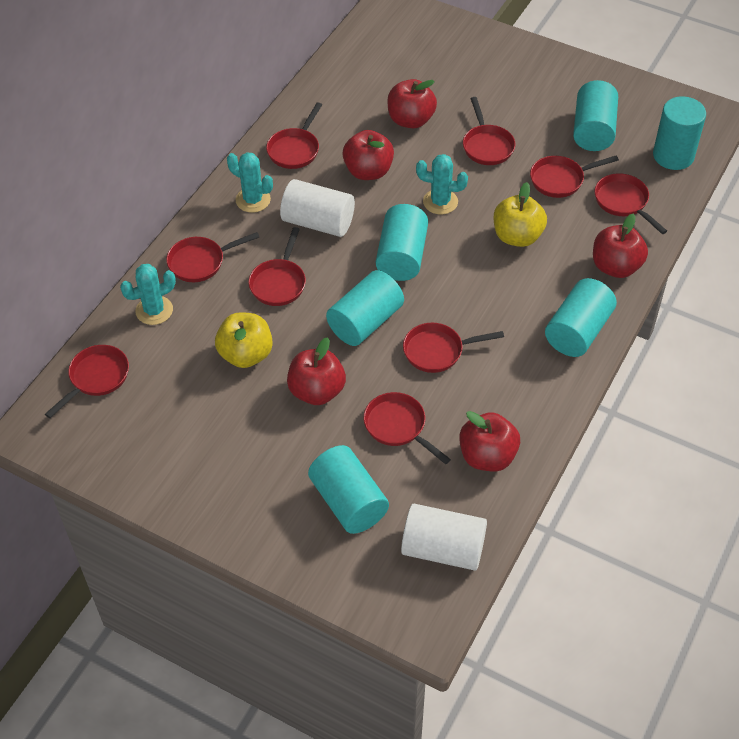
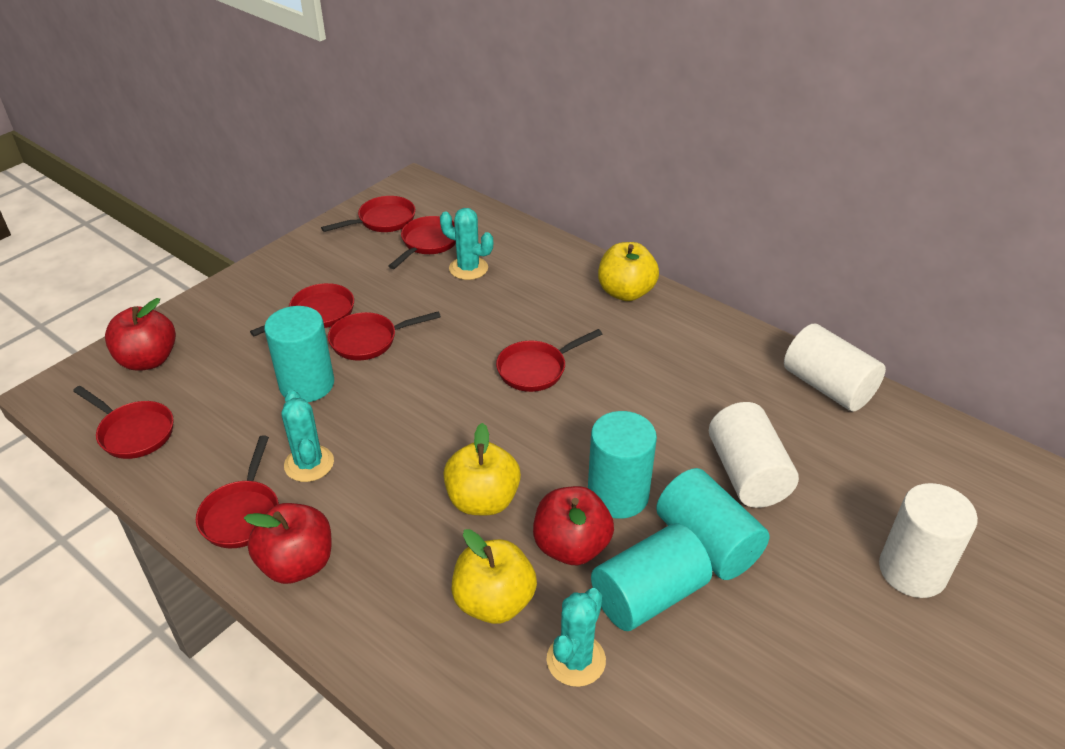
red apple: 5 -> 3
red pan: 9 -> 7
turquoise cylinder: 6 -> 4
white cylinder: 2 -> 3
yellow apple: 2 -> 3

